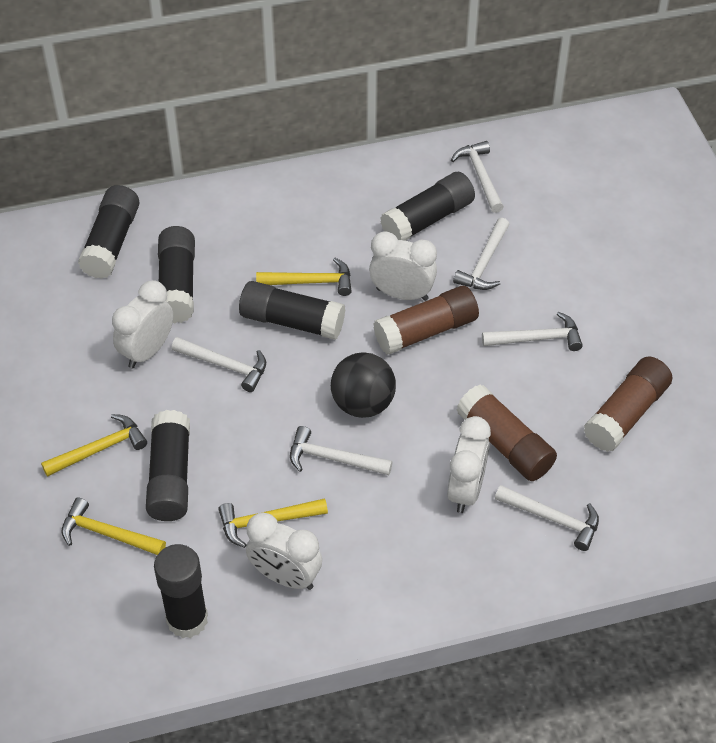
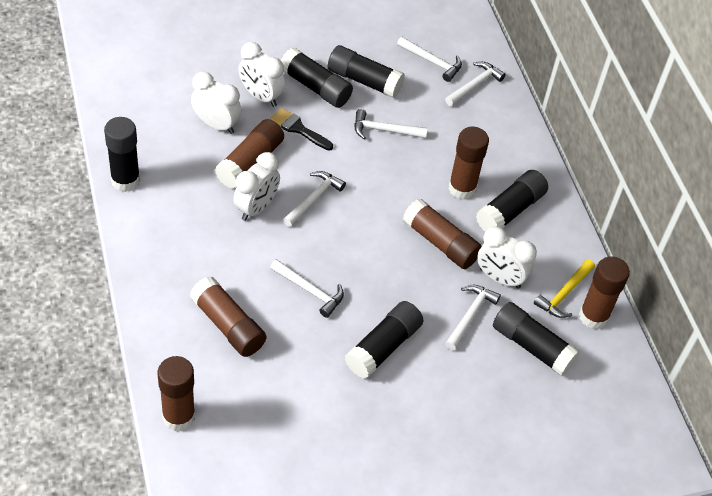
black ball: 1 -> 0
black brush: 0 -> 1
brown glue stick: 3 -> 6
yellow hammer: 4 -> 1

